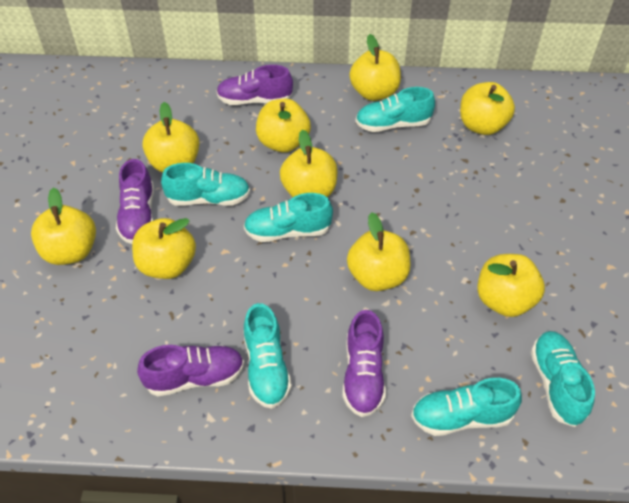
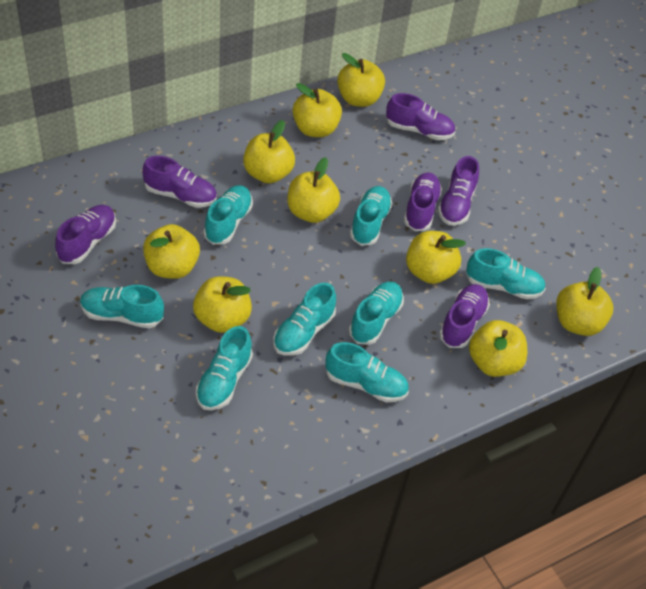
purple shoe: 4 -> 6
turquoise shoe: 6 -> 8

